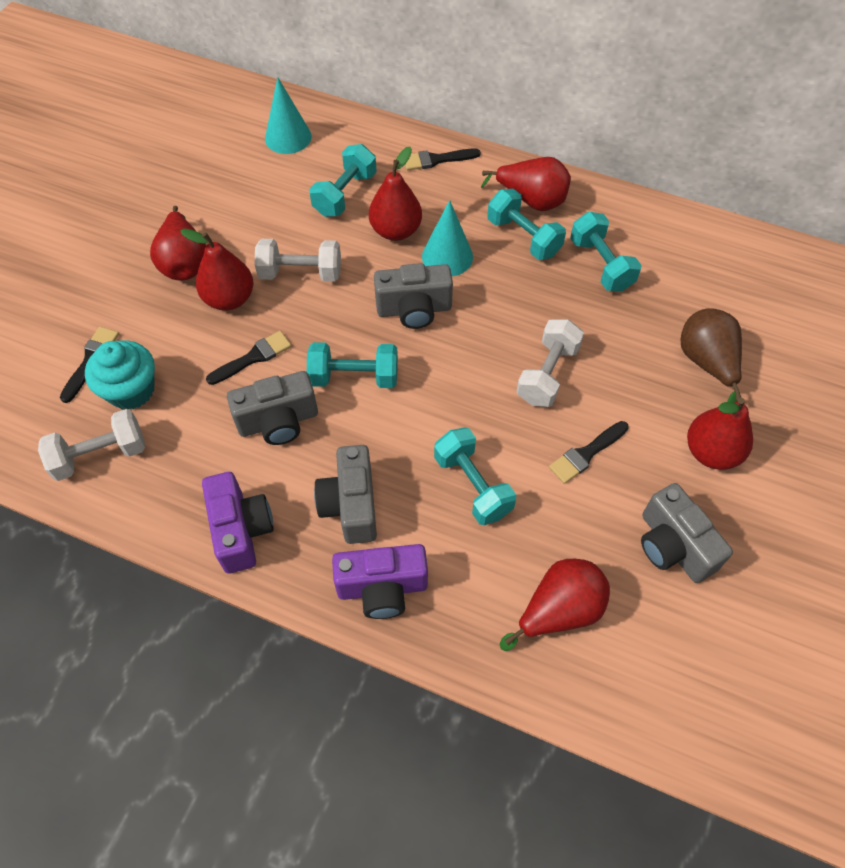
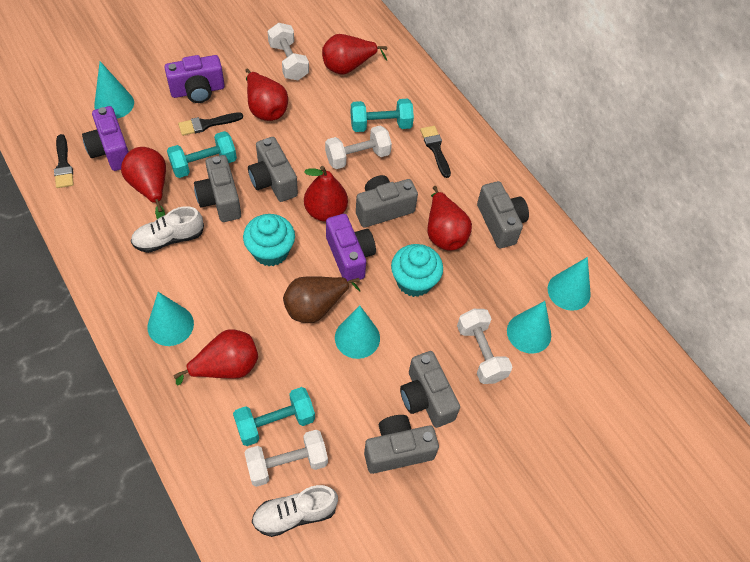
black brush: 4 -> 3
grey camera: 4 -> 6
purple camera: 2 -> 3
turquoise cone: 2 -> 5
turquoise cupcake: 1 -> 2
turquoise dumbbell: 5 -> 3
white dumbbell: 3 -> 4
white shoe: 0 -> 2

